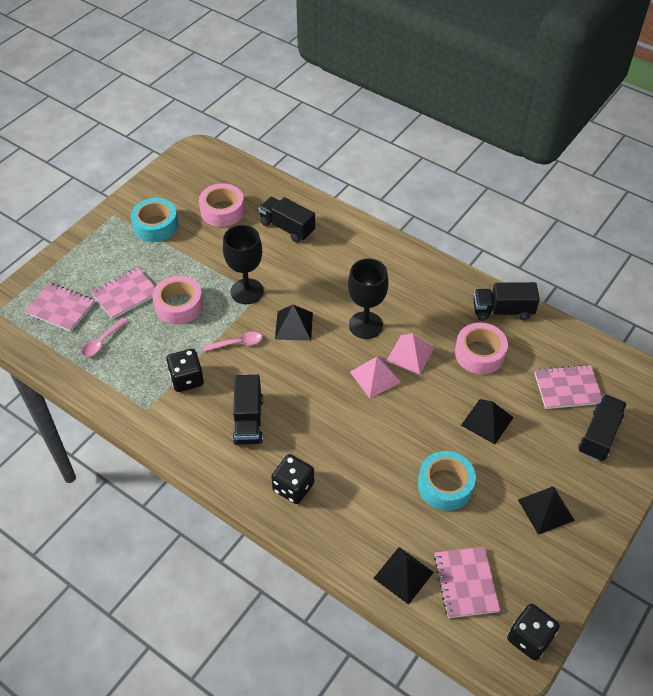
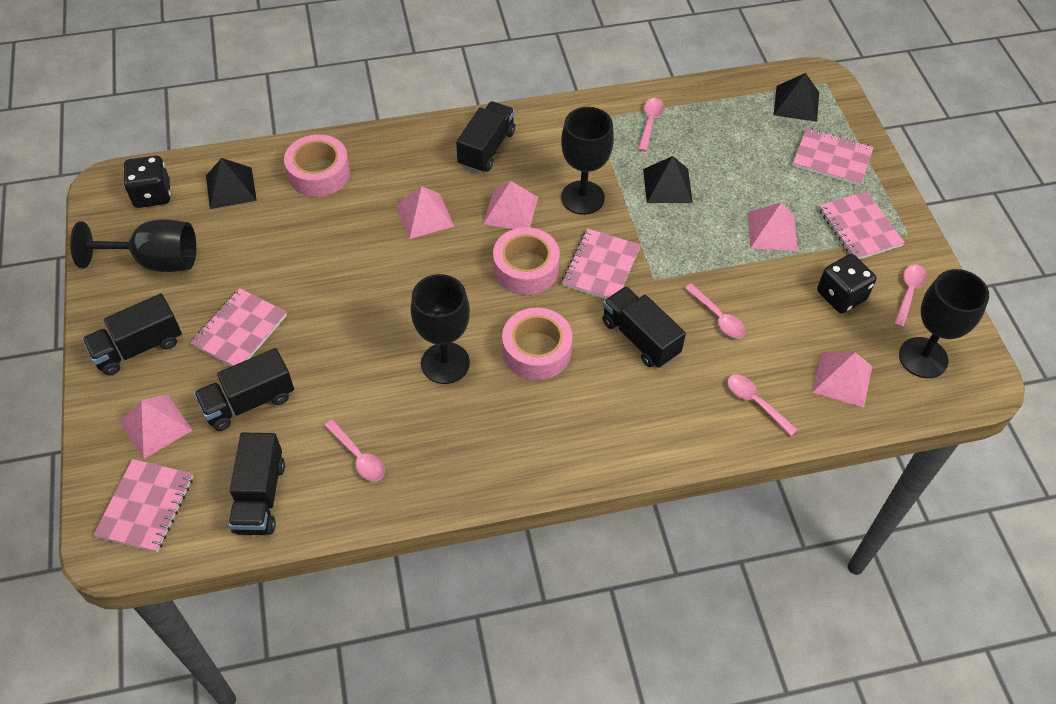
black dice: 3 -> 2
black goblet: 2 -> 4
black pyramid: 4 -> 3
black truck: 4 -> 5
pink notebook: 4 -> 5
pink pyramid: 2 -> 5
pink spoon: 2 -> 5
turquoise tape: 2 -> 0

